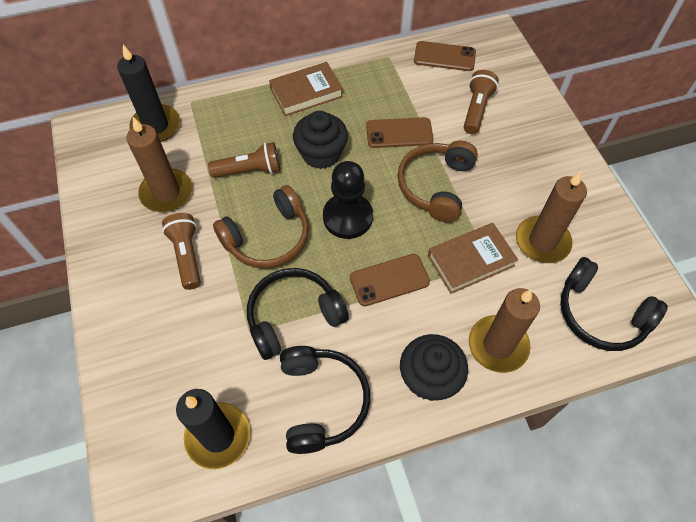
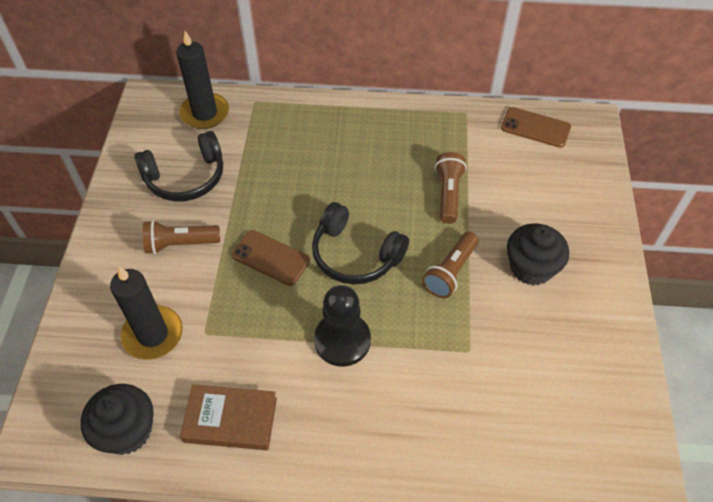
black headphones: 3 -> 2
brown book: 2 -> 1
brown candle: 3 -> 0
brown headphones: 2 -> 0
brown phone: 3 -> 2

